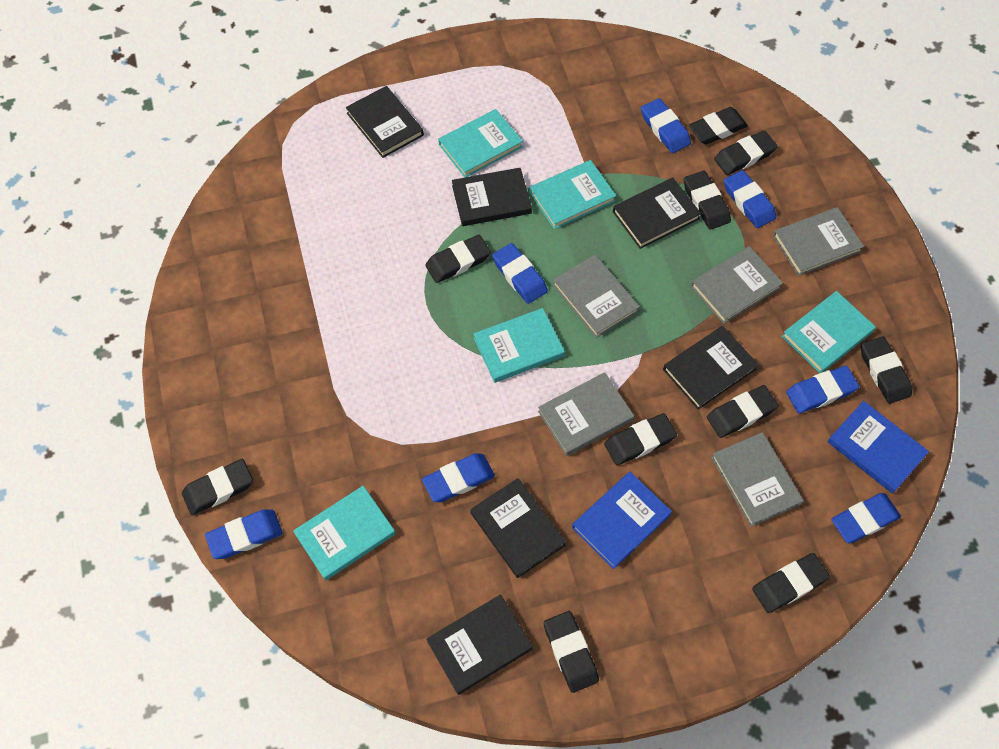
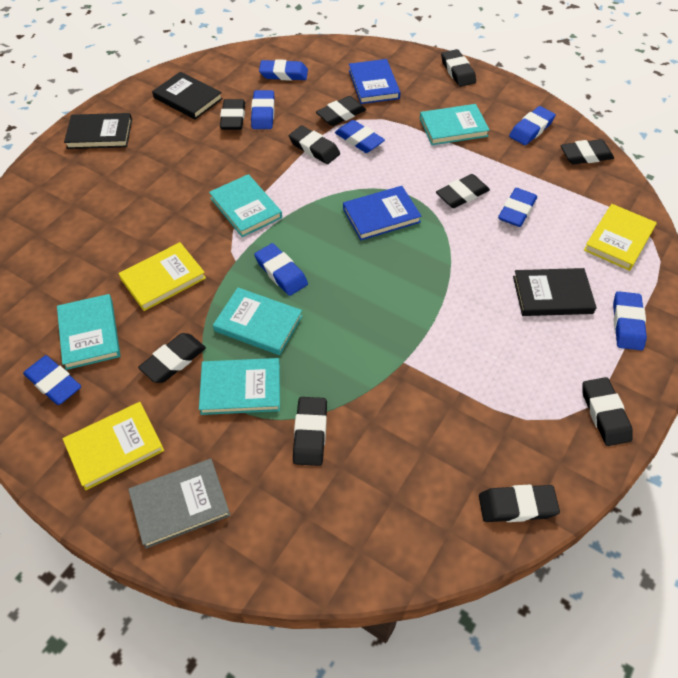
black book: 6 -> 3
blue eraser: 7 -> 8
grey book: 5 -> 1
yellow book: 0 -> 3

